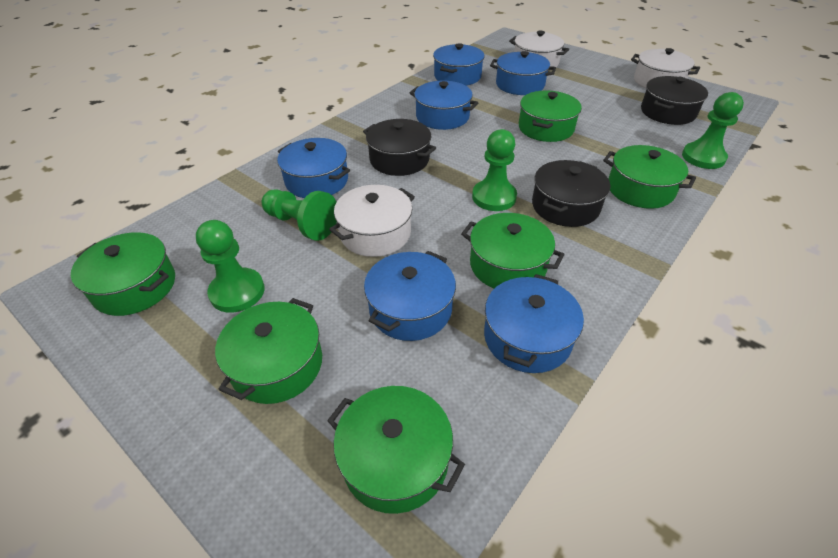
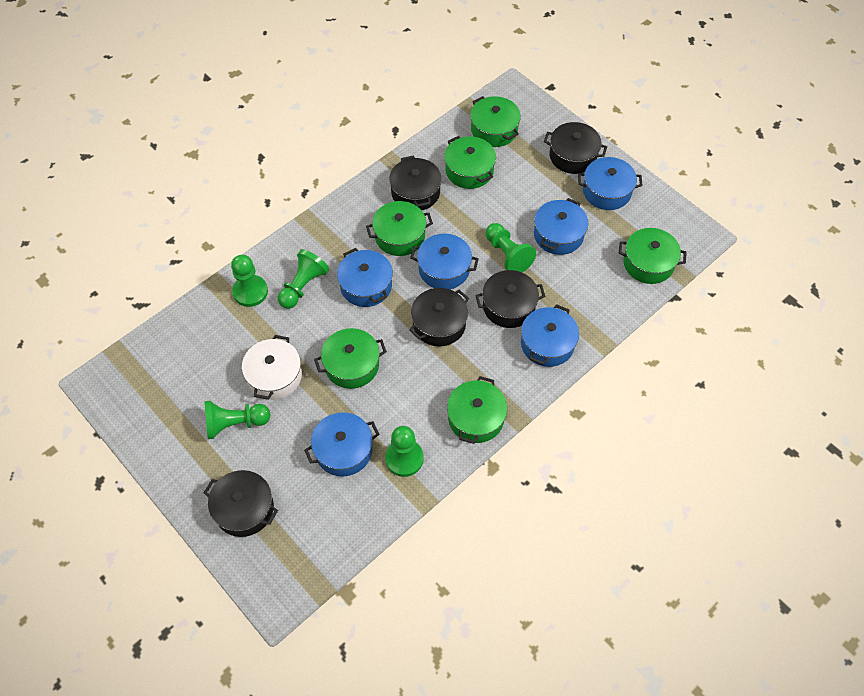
black pot: 3 -> 5
green pawn: 4 -> 5
white pot: 3 -> 1

